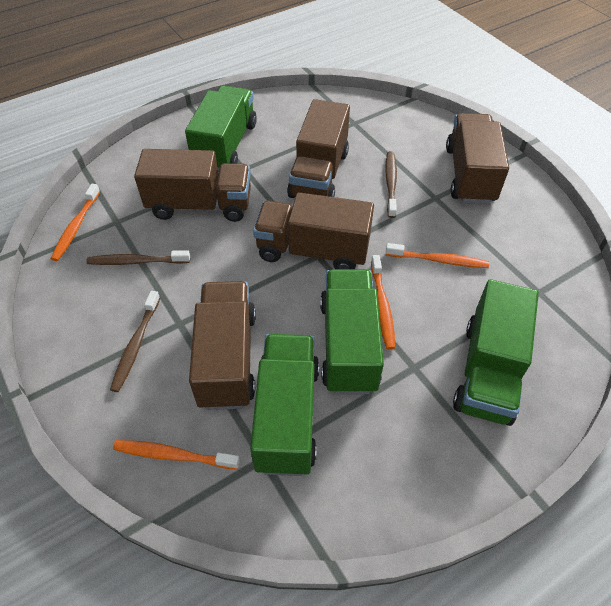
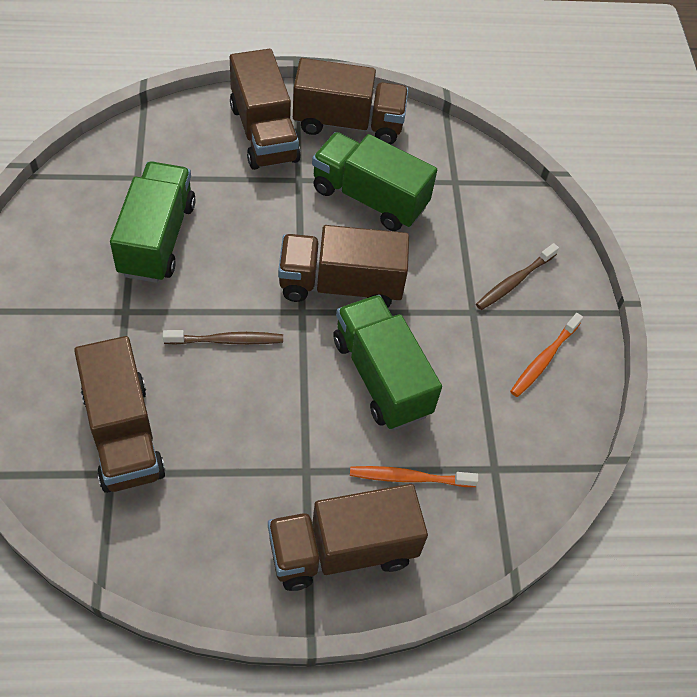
brown toothbrush: 3 -> 2
green truck: 4 -> 3
orange toothbrush: 4 -> 2

